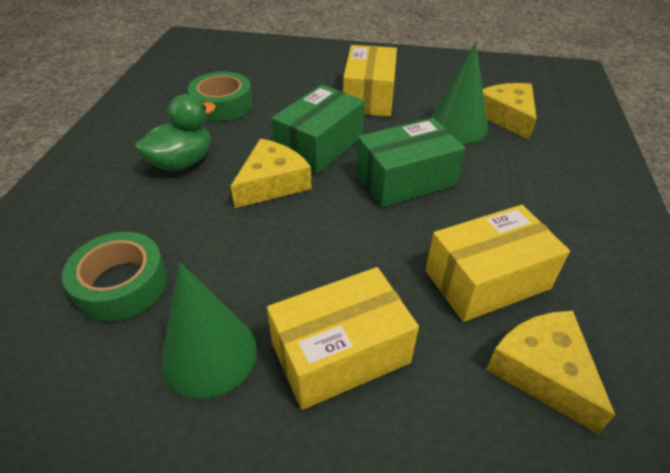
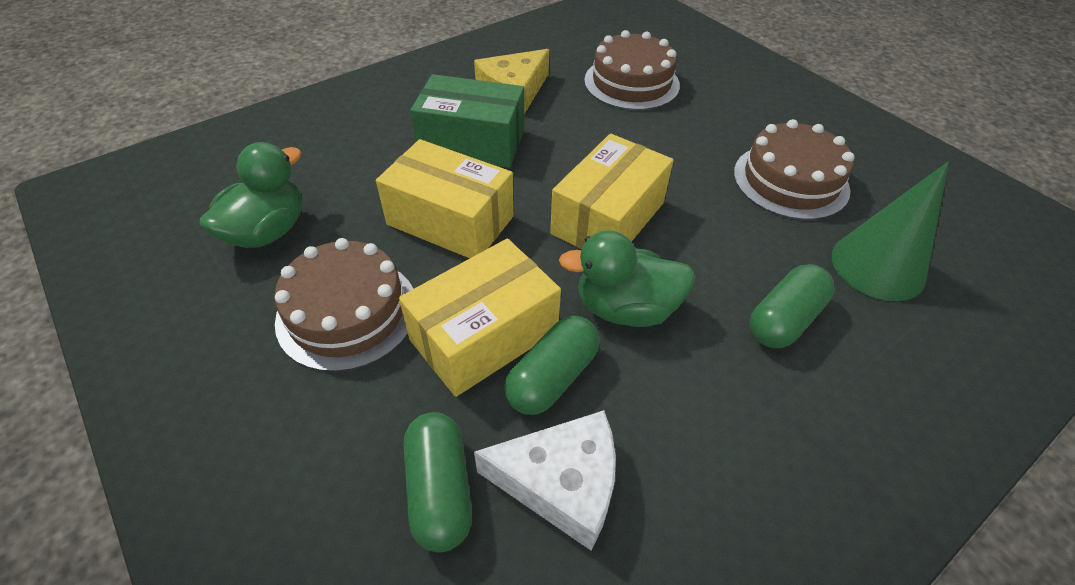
brown cake: 0 -> 3
green box: 2 -> 1
green capsule: 0 -> 3
green cone: 2 -> 1
green duck: 1 -> 2
green tape: 2 -> 0
white cheese: 0 -> 1
yellow cheese: 3 -> 1

